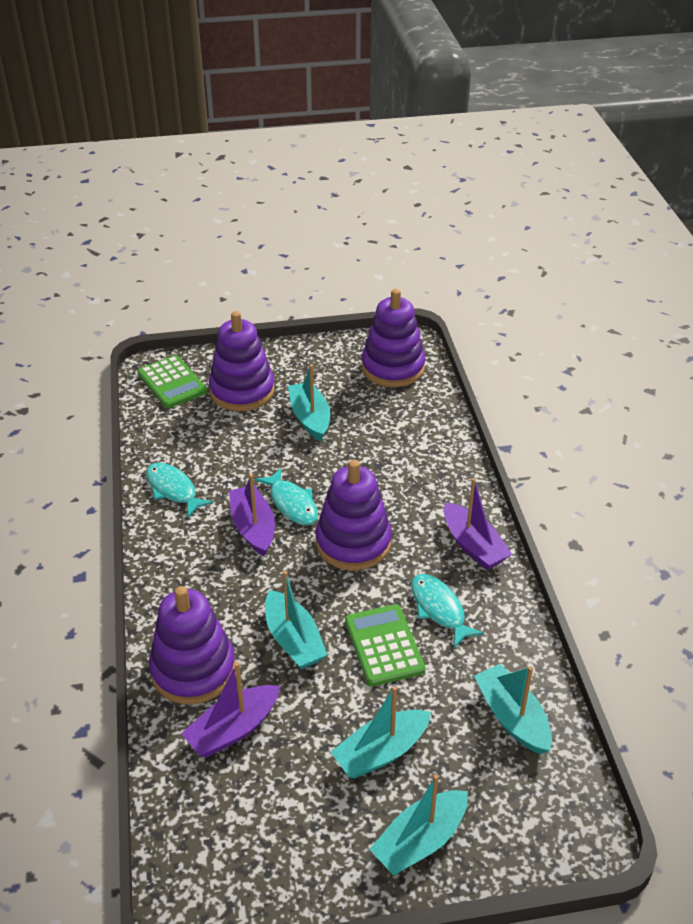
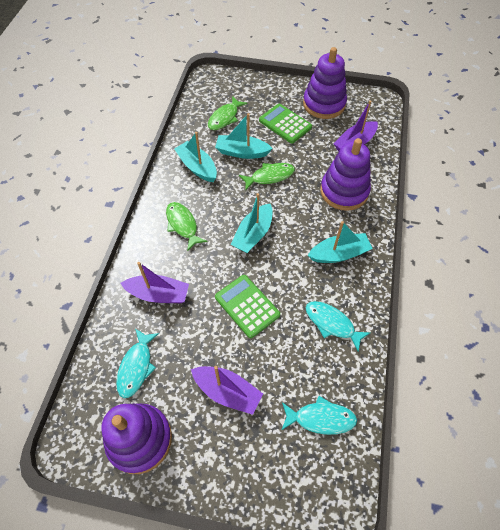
green fish: 0 -> 3
purple stacking toy: 4 -> 3
turquoise boat: 5 -> 4

